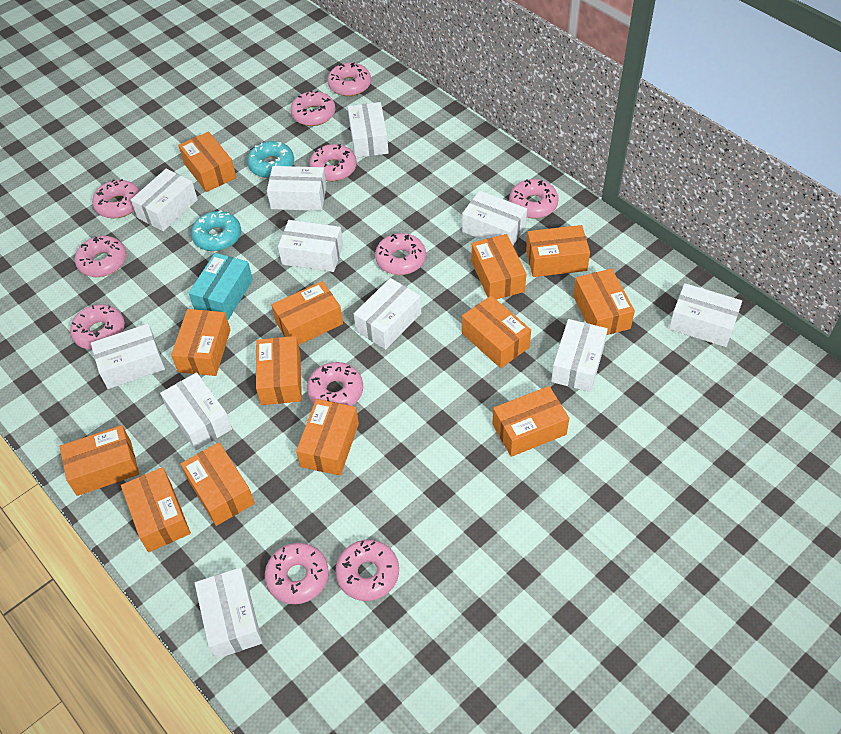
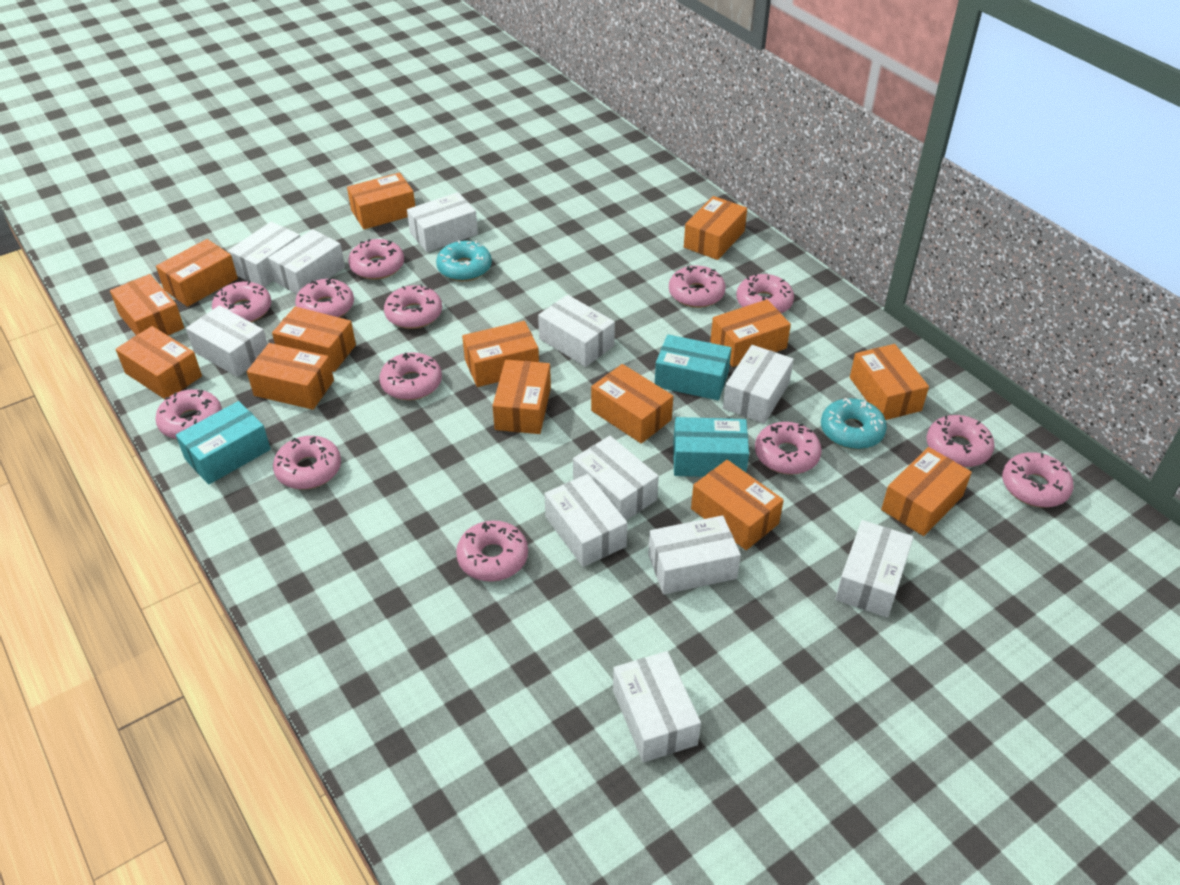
orange box: 13 -> 14
pink donut: 11 -> 13
turquoise box: 1 -> 3

